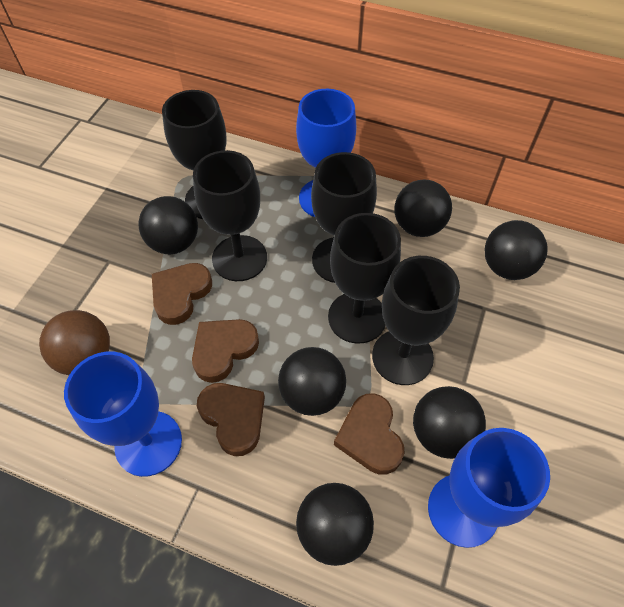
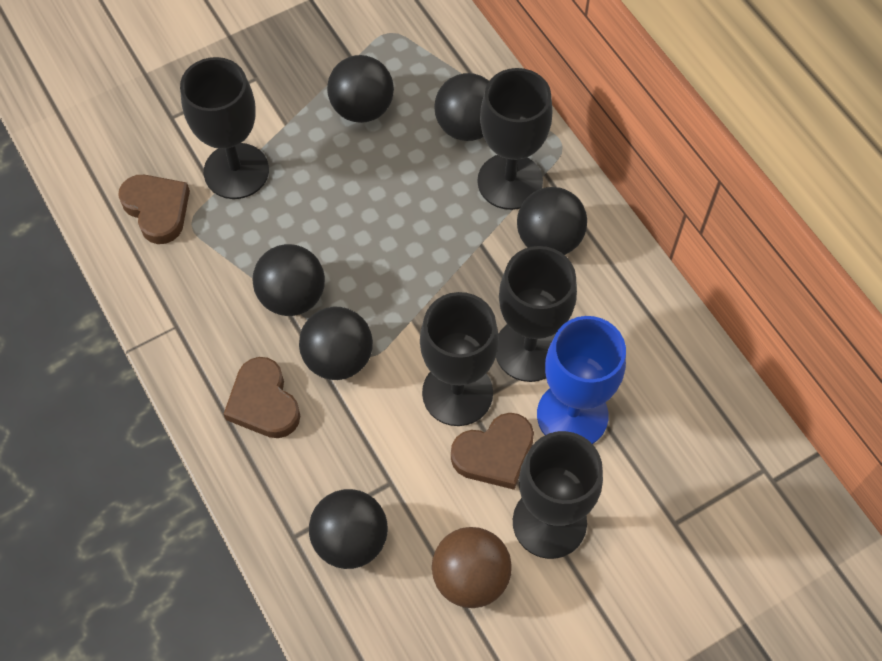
blue goblet: 3 -> 1
brown heart: 4 -> 3

